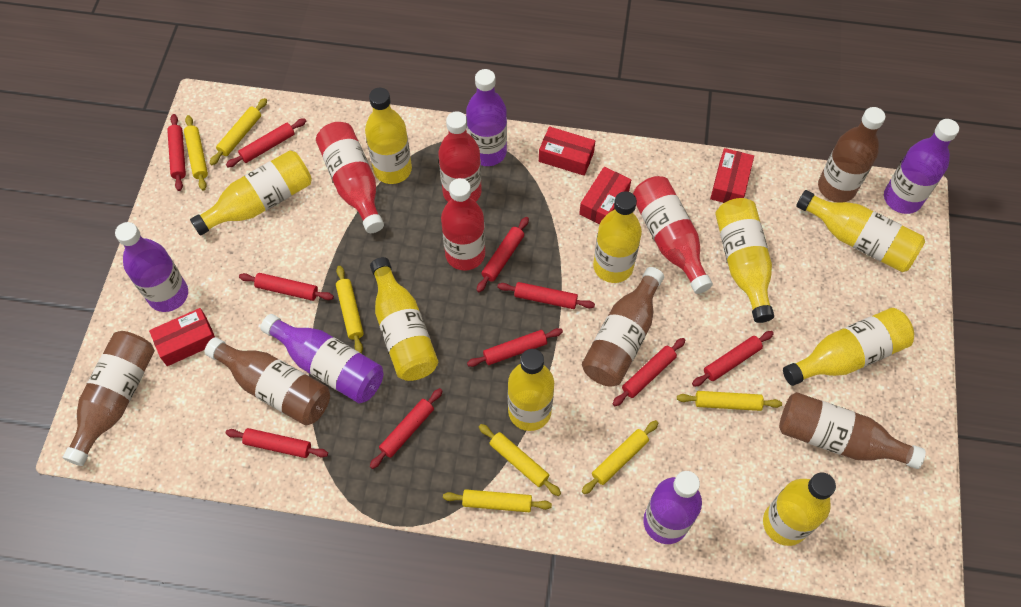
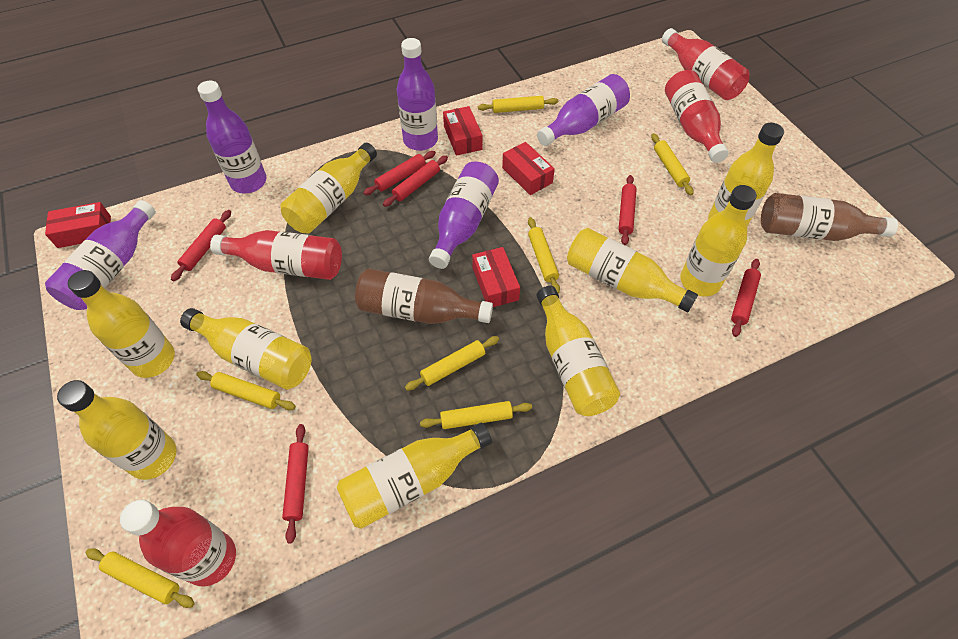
brown bottle: 5 -> 2
red rolling pin: 10 -> 6

